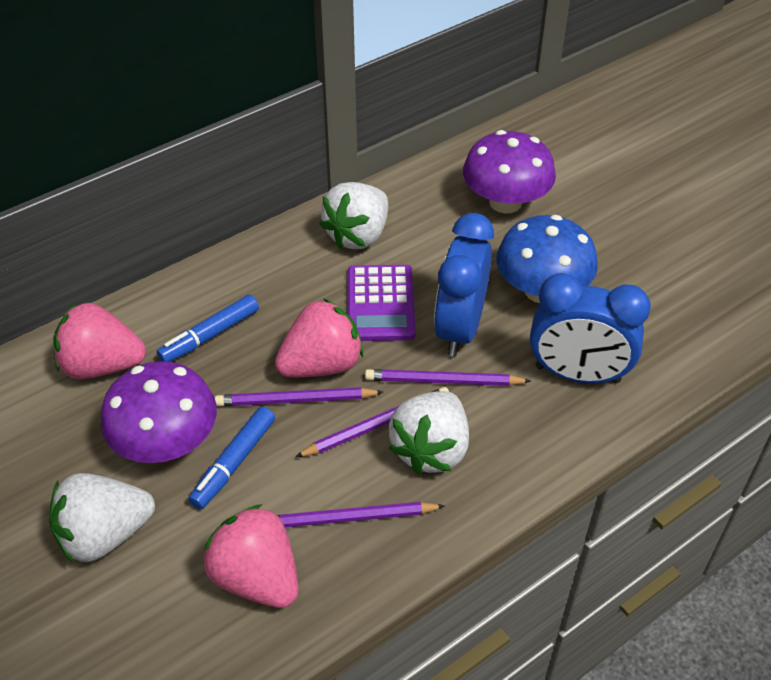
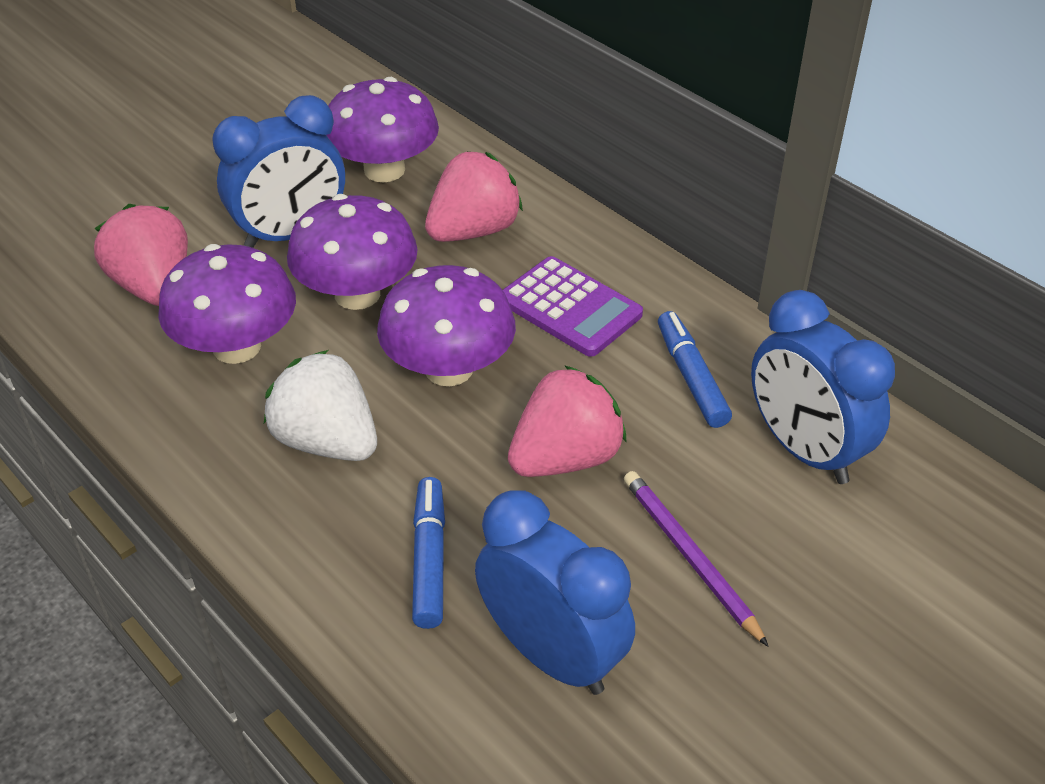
blue clock: 2 -> 3
blue mushroom: 1 -> 0
purple mushroom: 2 -> 4
purple pencil: 4 -> 1
white strawberry: 3 -> 1

